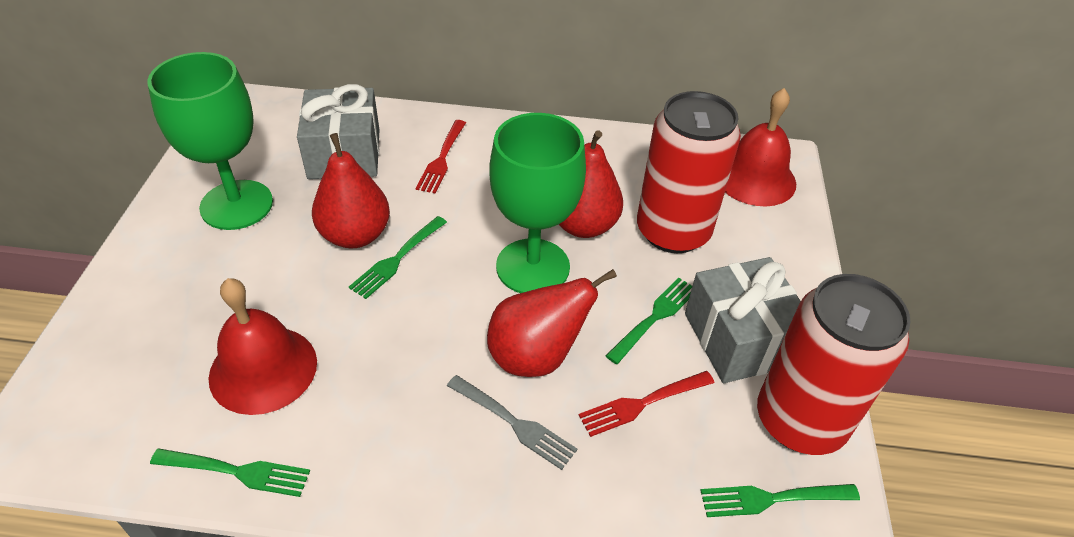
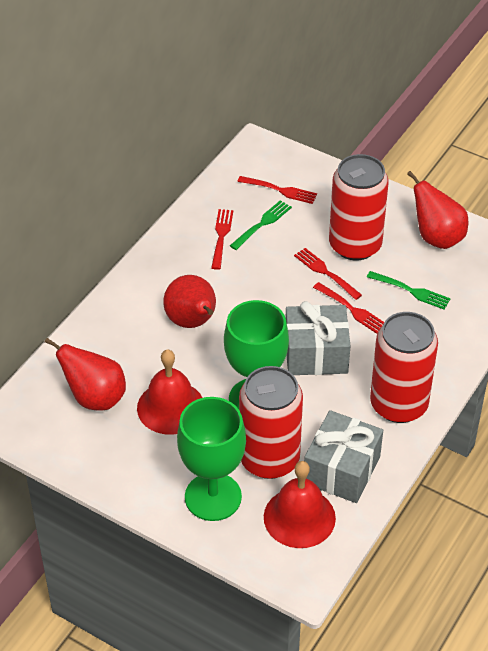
green fork: 4 -> 2
grey fork: 1 -> 0
red can: 2 -> 3
red fork: 2 -> 4

